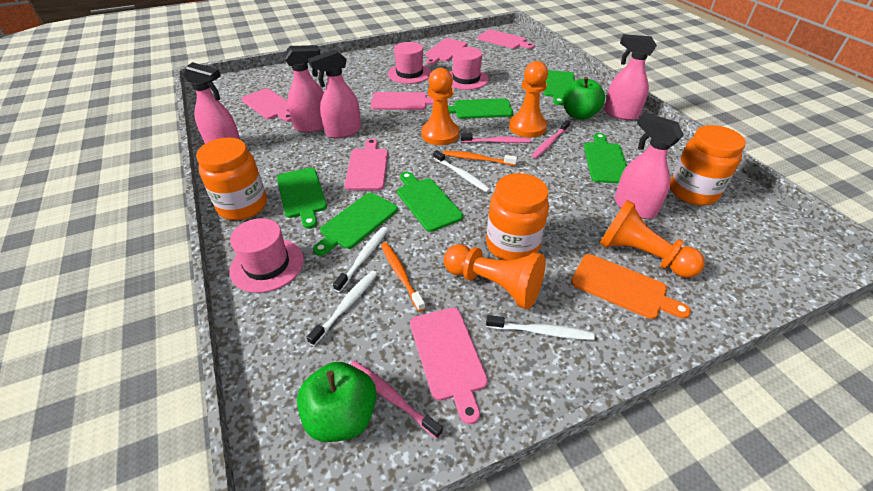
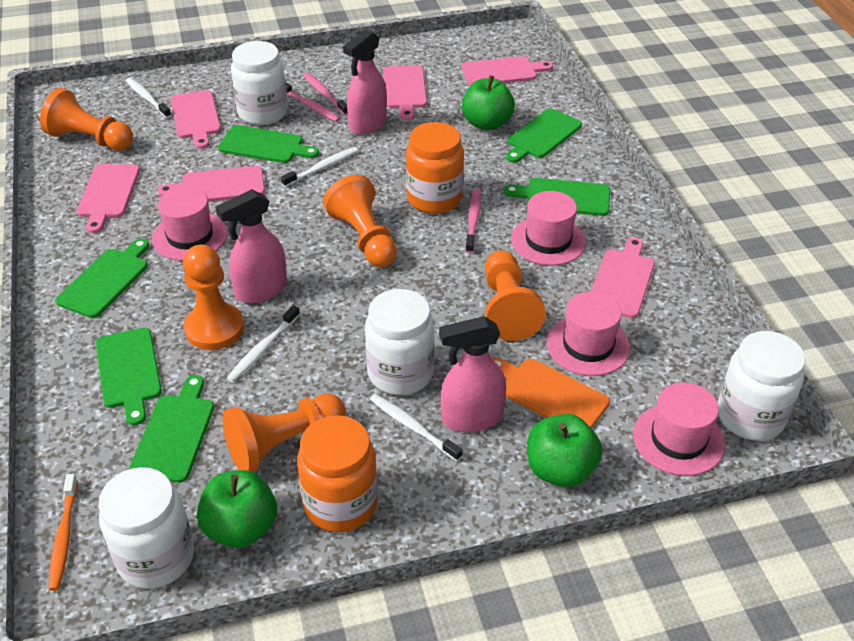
green apple: 2 -> 3
orange jar: 3 -> 2
orange pawn: 4 -> 5
orange toothbrush: 2 -> 1
pink hat: 3 -> 4
pink spray bottle: 5 -> 3
white jar: 0 -> 4

